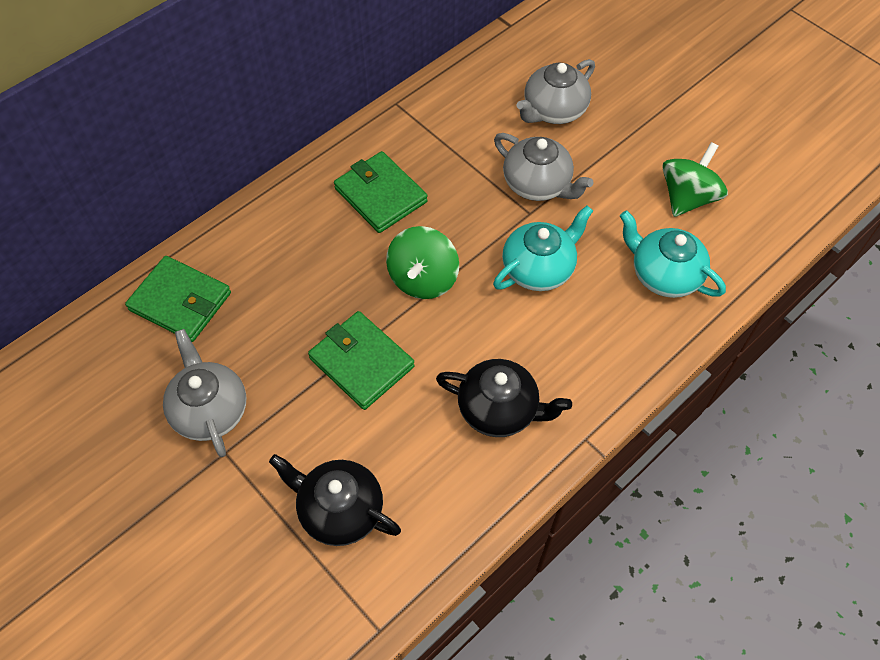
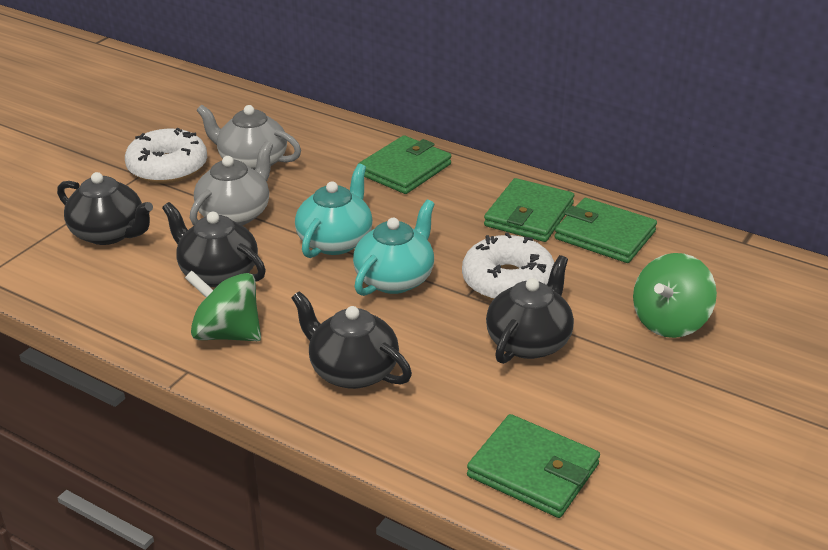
black teapot: 2 -> 4
green wallet: 3 -> 4
grey teapot: 3 -> 2
white donut: 0 -> 2

